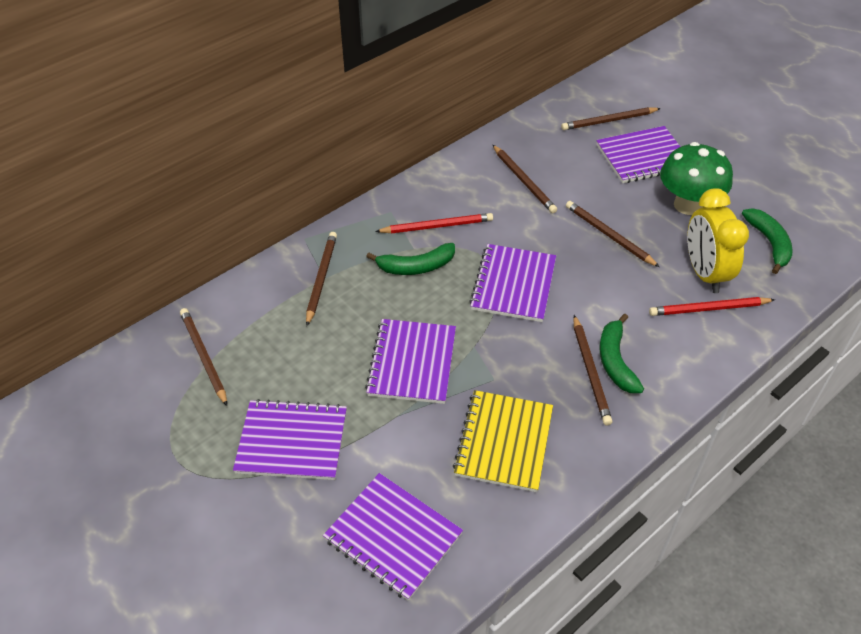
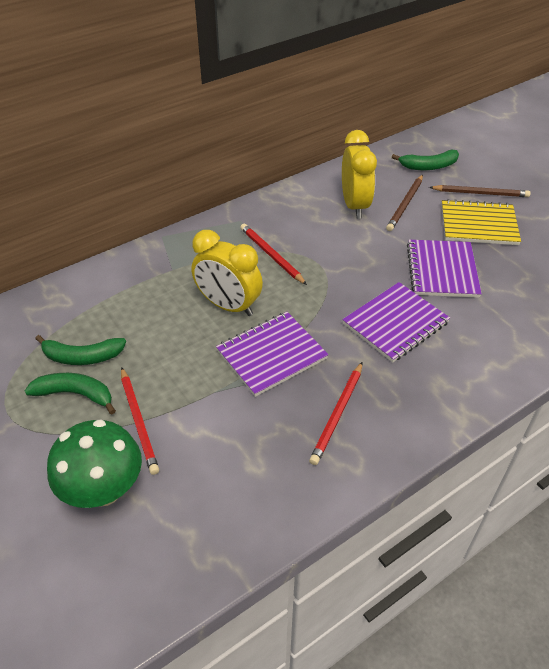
brown pencil: 6 -> 2
purple notebook: 5 -> 3
red pencil: 2 -> 3
yellow clock: 1 -> 2

